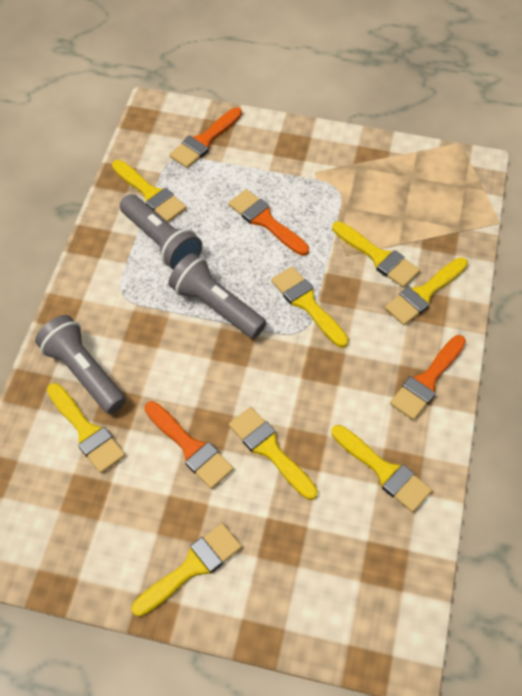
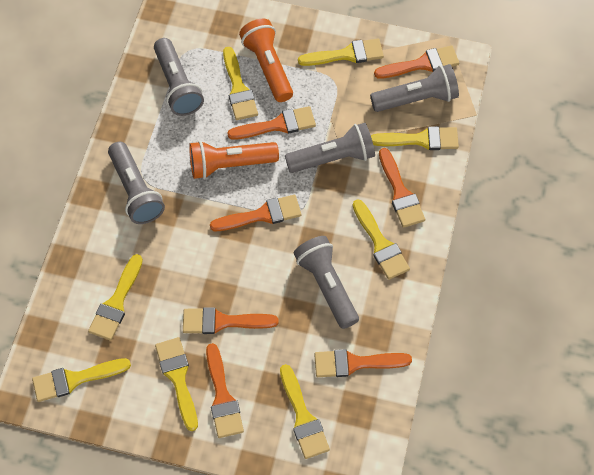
grey flashlight: 3 -> 5
orange brush: 4 -> 7
orange flashlight: 0 -> 2

